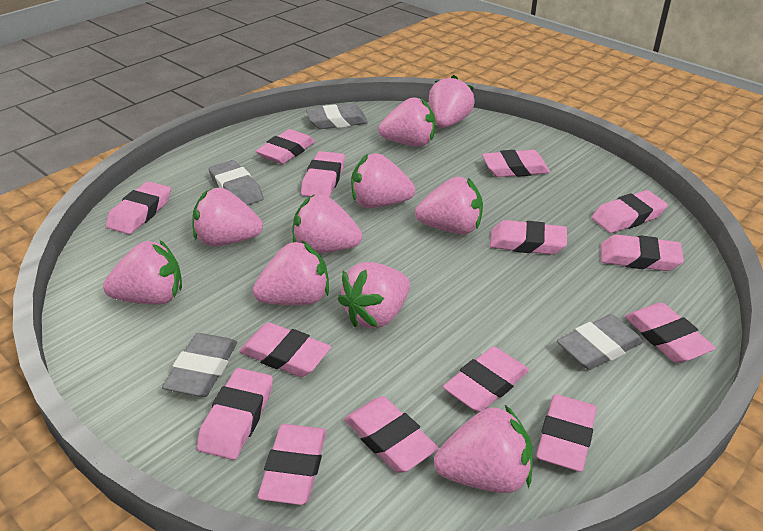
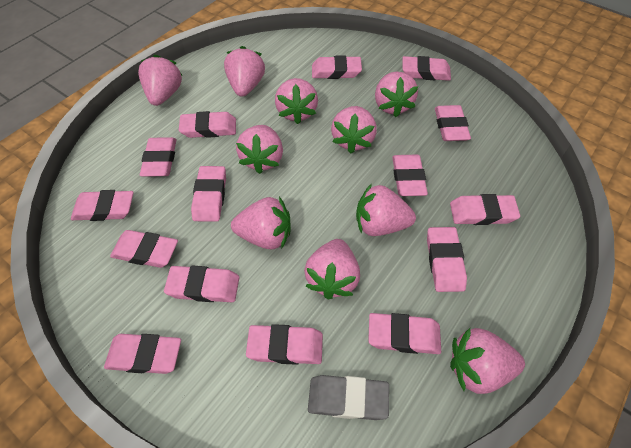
grey eraser: 4 -> 1
pink eraser: 14 -> 15

